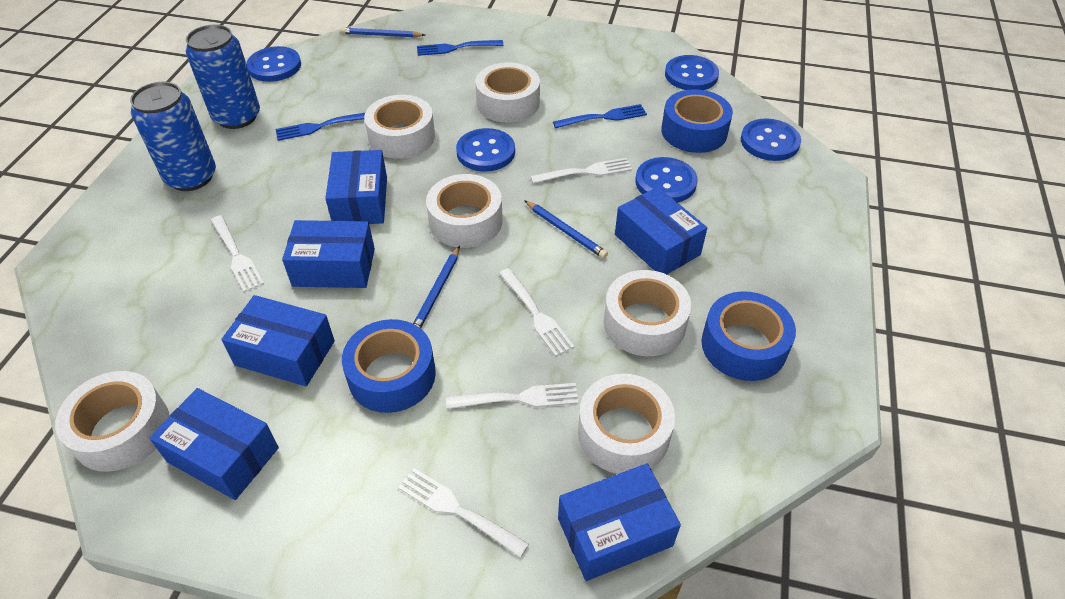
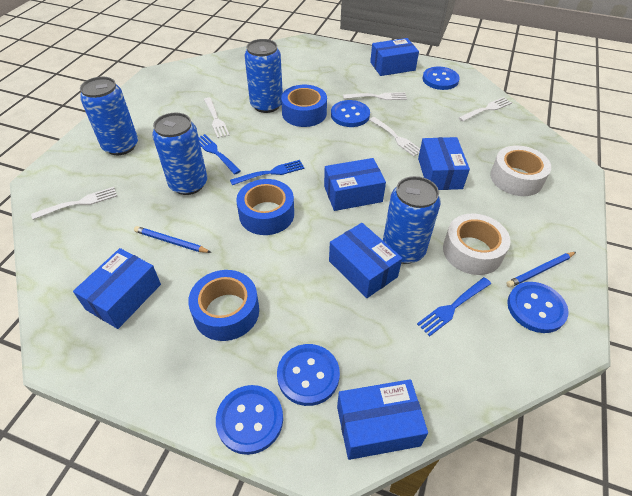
blue can: 2 -> 4
blue pencil: 3 -> 2
white tape: 6 -> 2

